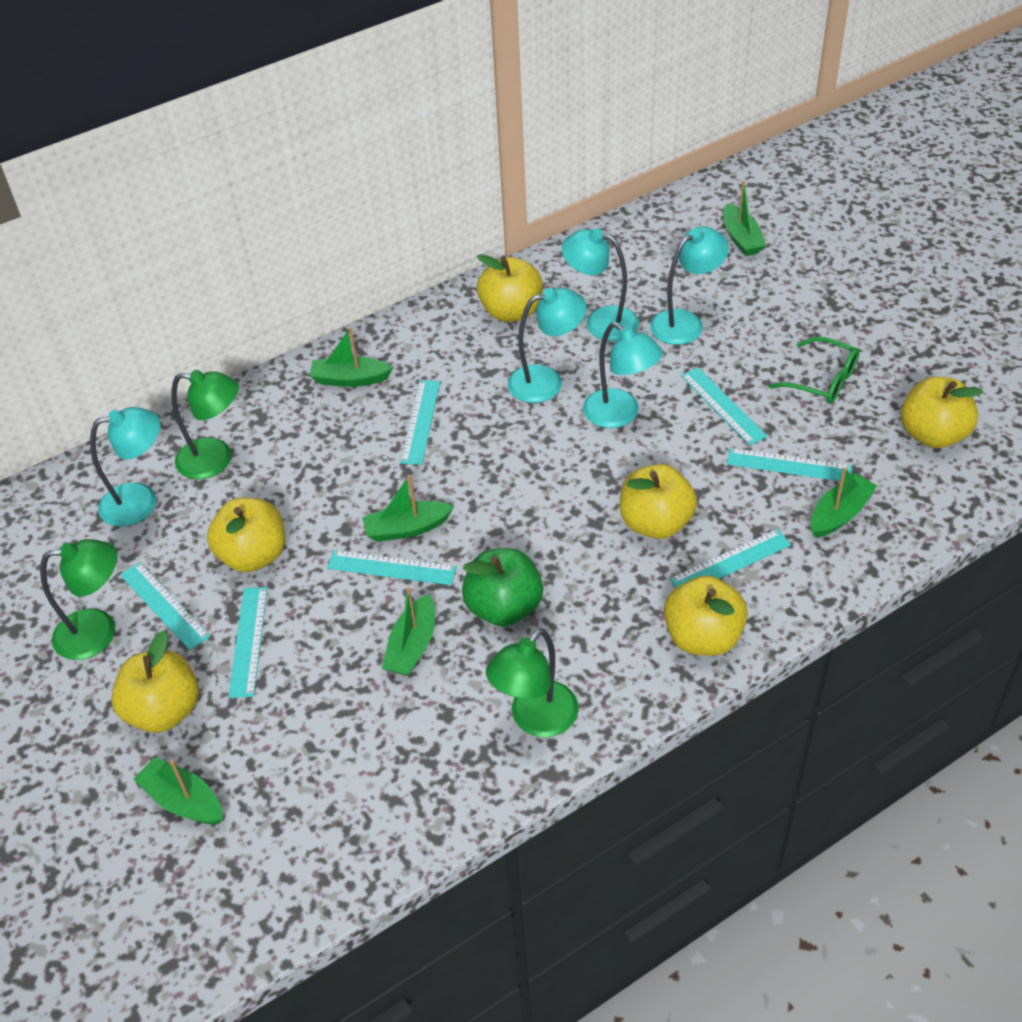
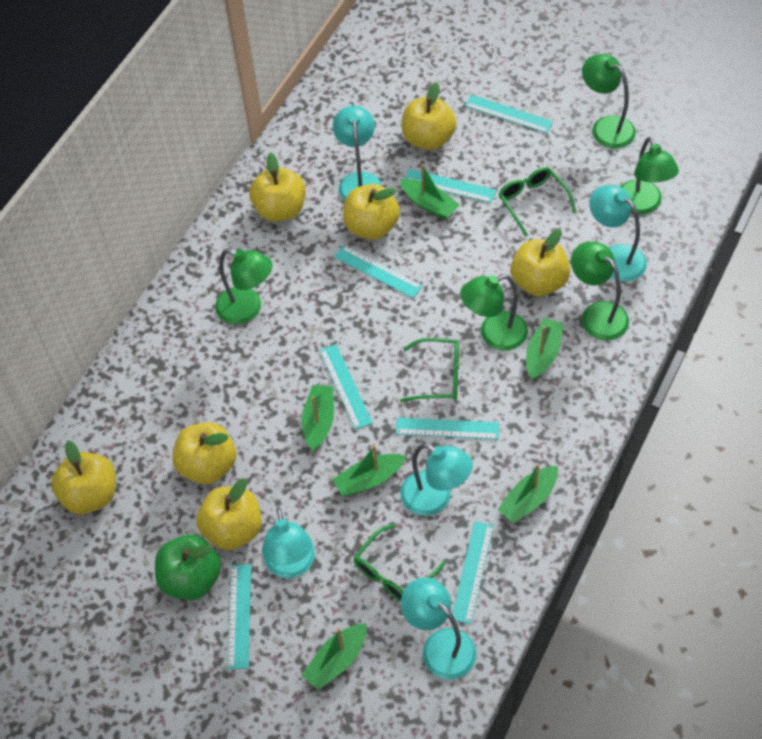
green glasses: 1 -> 3
green lamp: 3 -> 5
yellow apple: 6 -> 7

